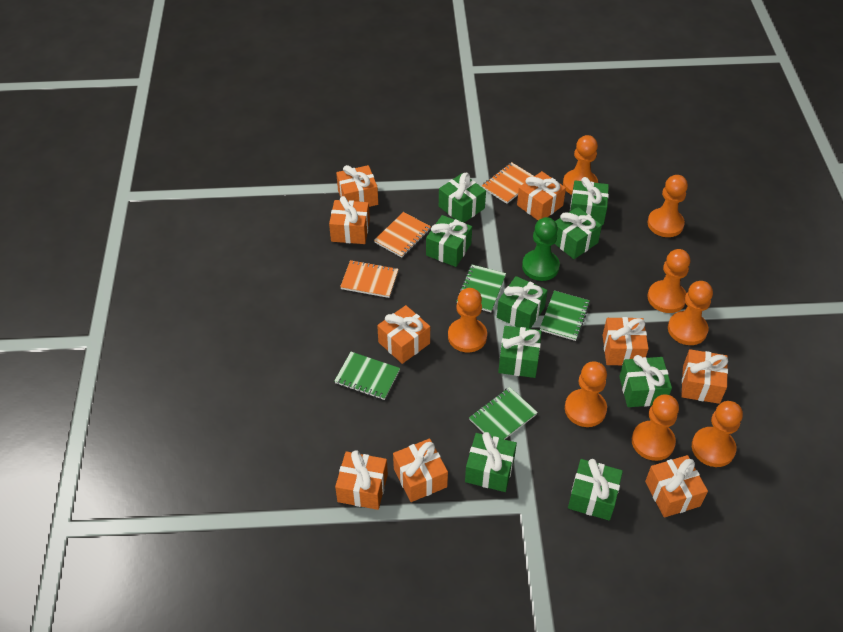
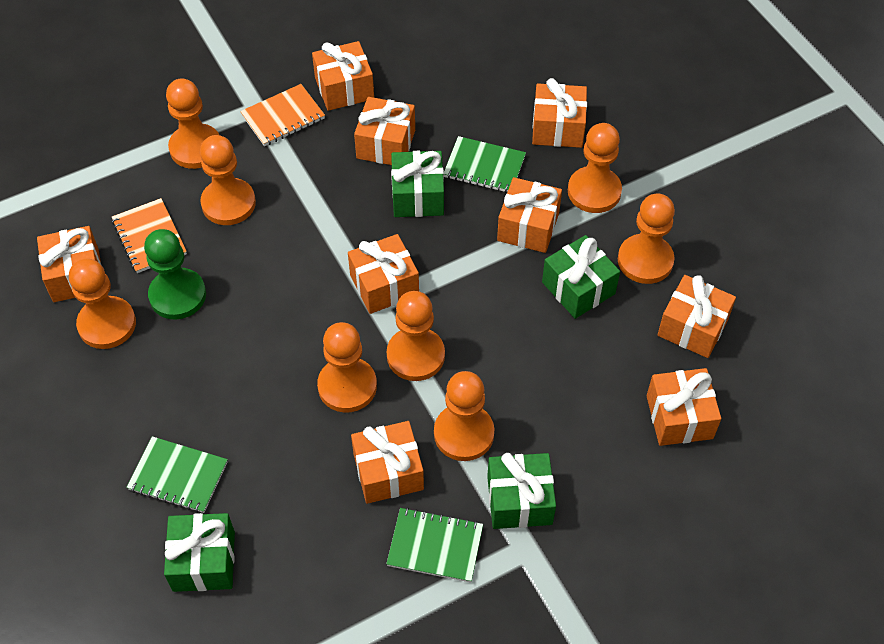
green gift: 9 -> 4
green notebook: 4 -> 3
orange notebook: 3 -> 2

